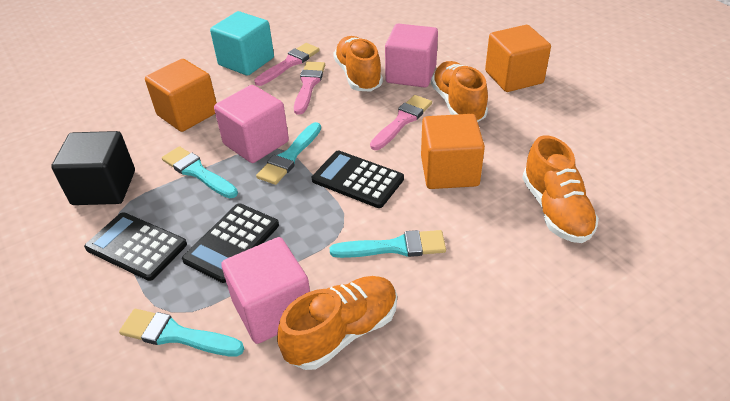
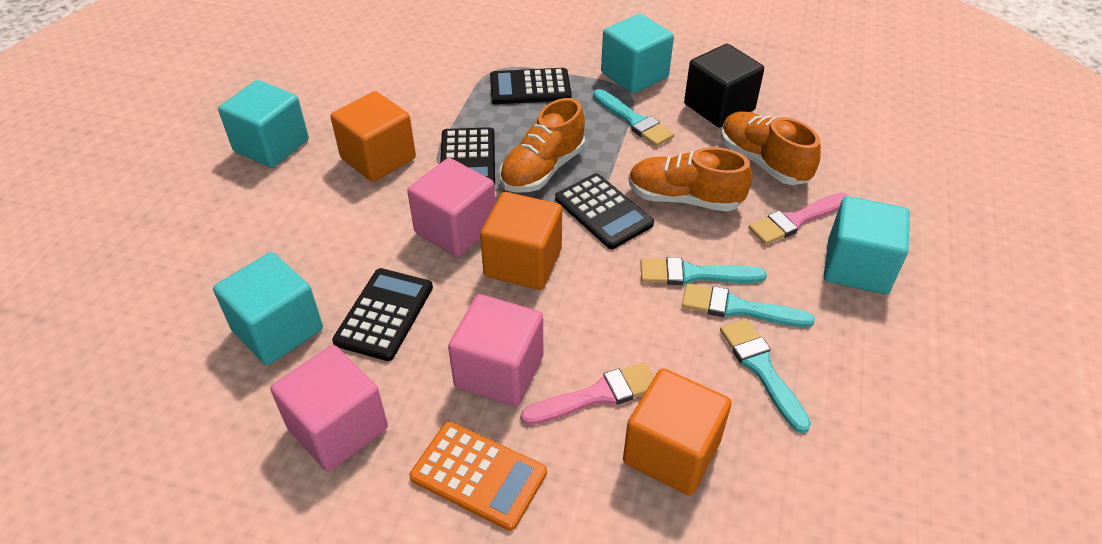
black calculator: 3 -> 4
orange calculator: 0 -> 1
orange shoe: 4 -> 3
pink brush: 3 -> 2
turquoise cube: 1 -> 4

